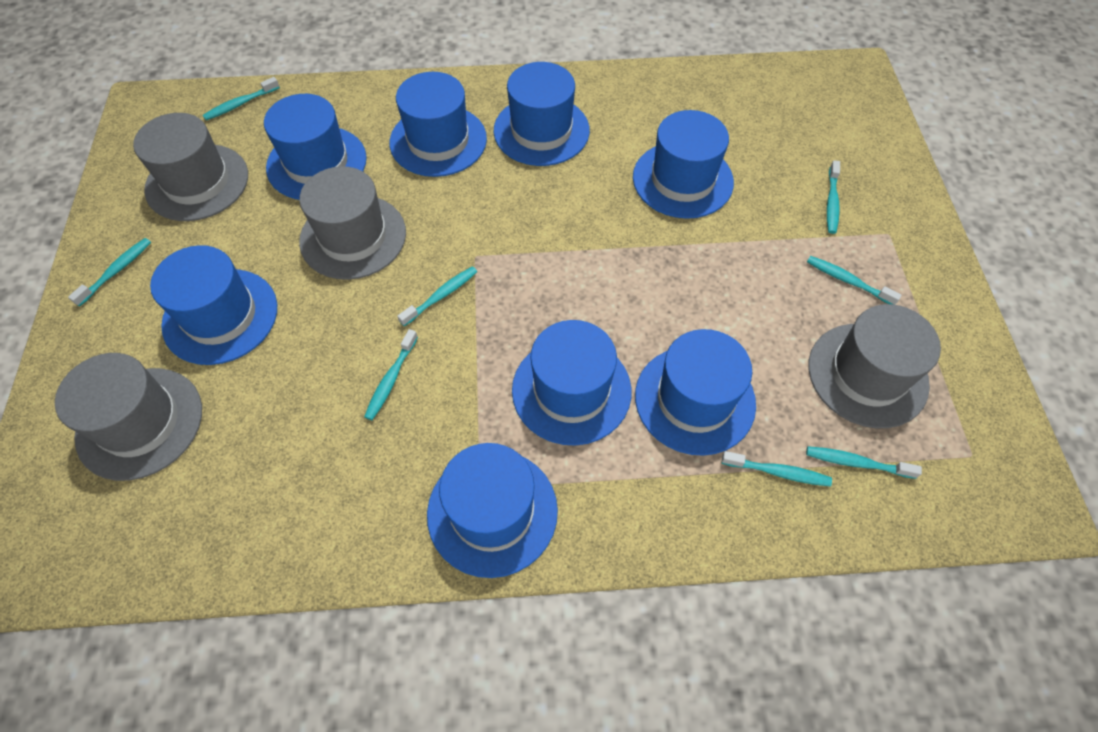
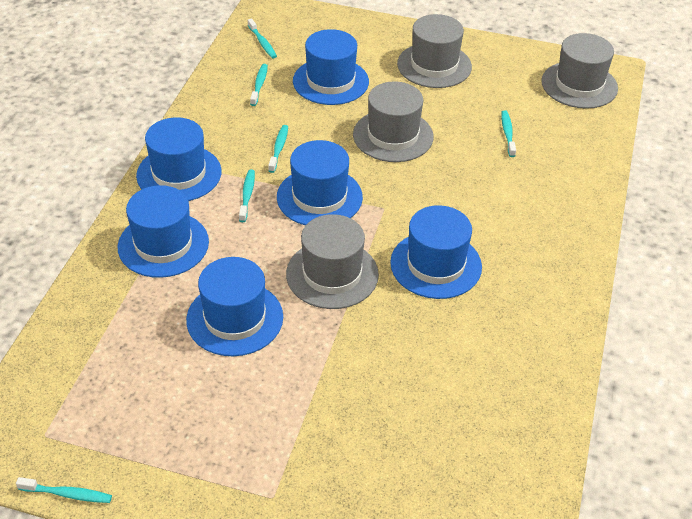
blue hat: 8 -> 6
turquoise toothbrush: 8 -> 6

